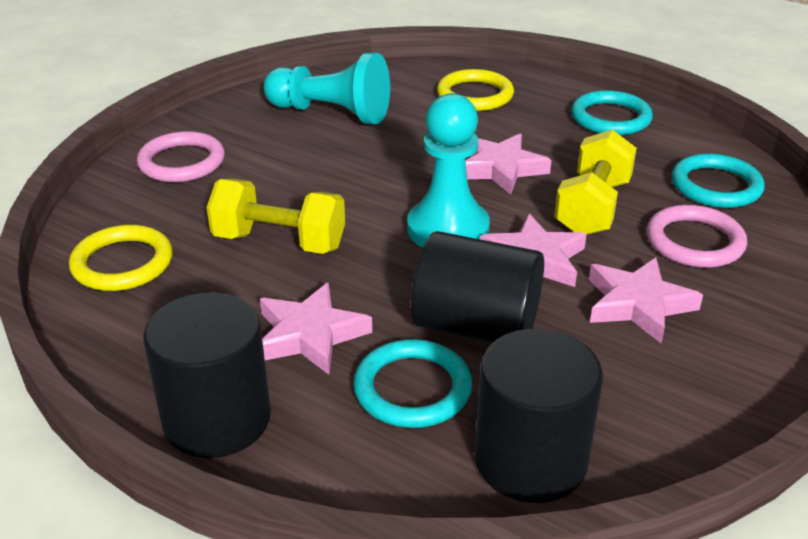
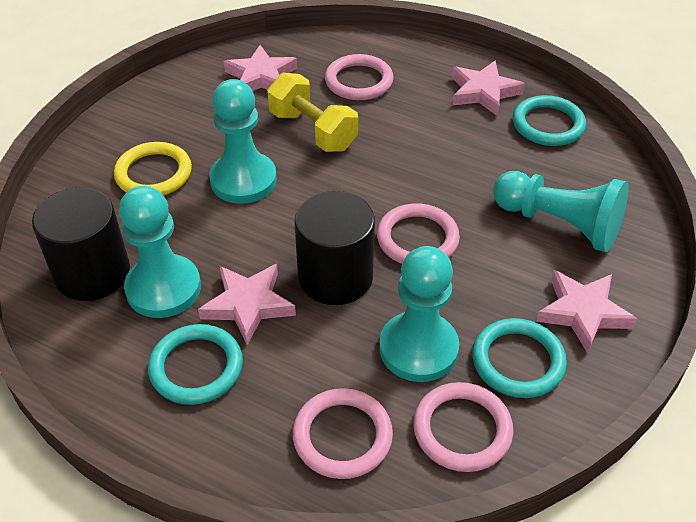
black cylinder: 3 -> 2
pink ring: 2 -> 4
turquoise pawn: 2 -> 4
yellow dumbbell: 2 -> 1
yellow ring: 2 -> 1

